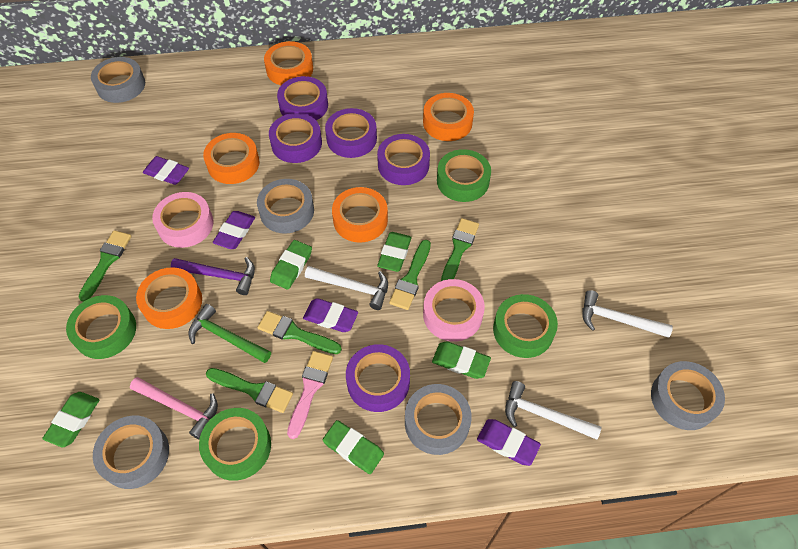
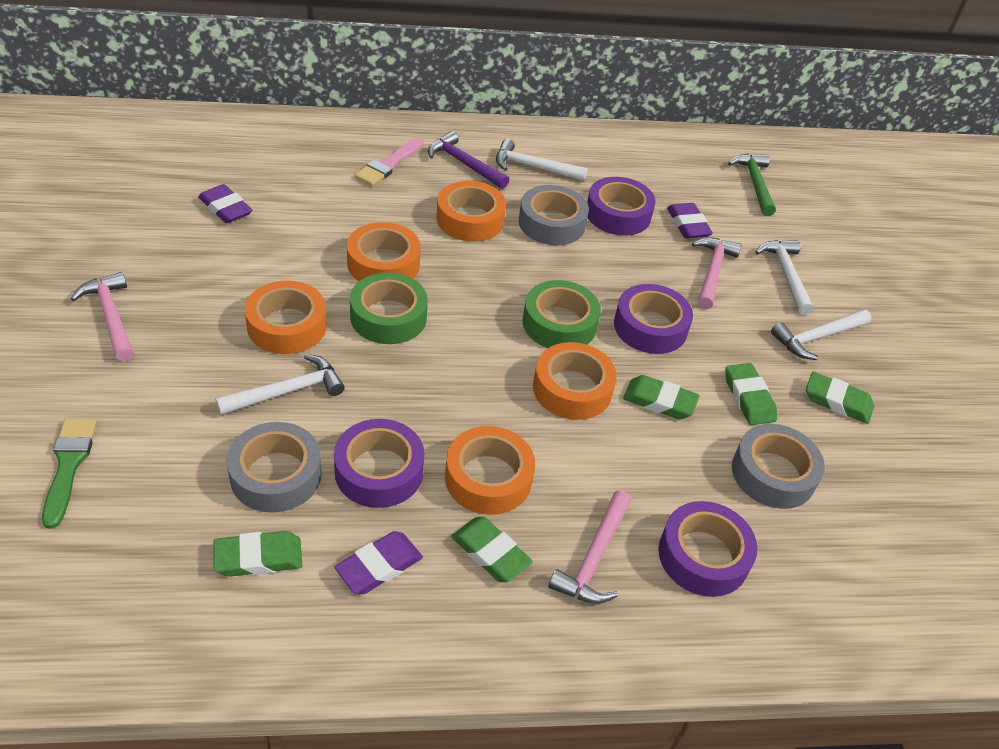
green brush: 5 -> 1
green tape: 4 -> 2
grey tape: 5 -> 3
pink hammer: 1 -> 3
pink tape: 2 -> 0
purple eraser: 4 -> 3
purple tape: 5 -> 4
white hammer: 3 -> 4

